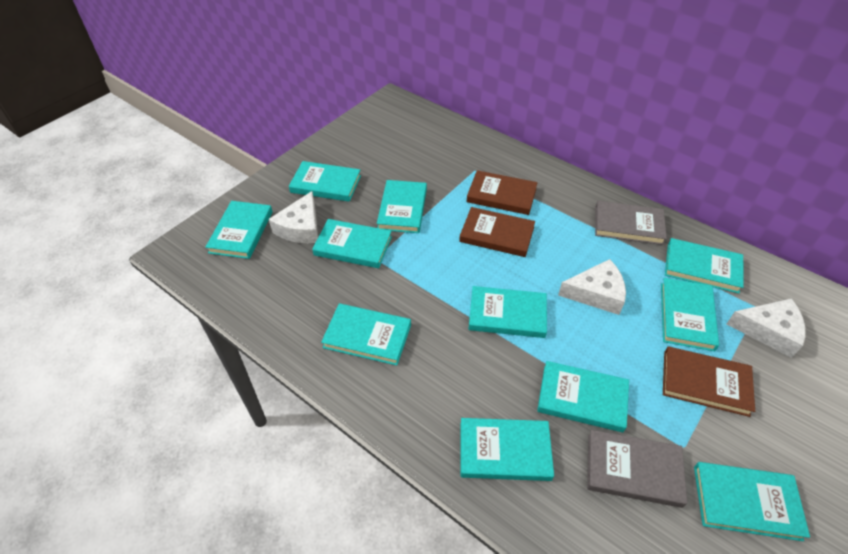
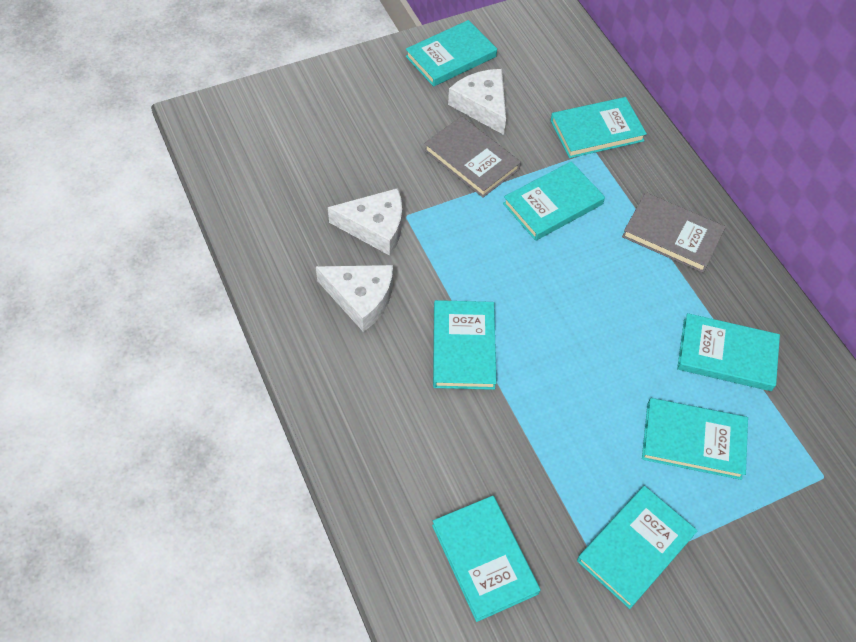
brown book: 3 -> 0
turquoise book: 11 -> 8

